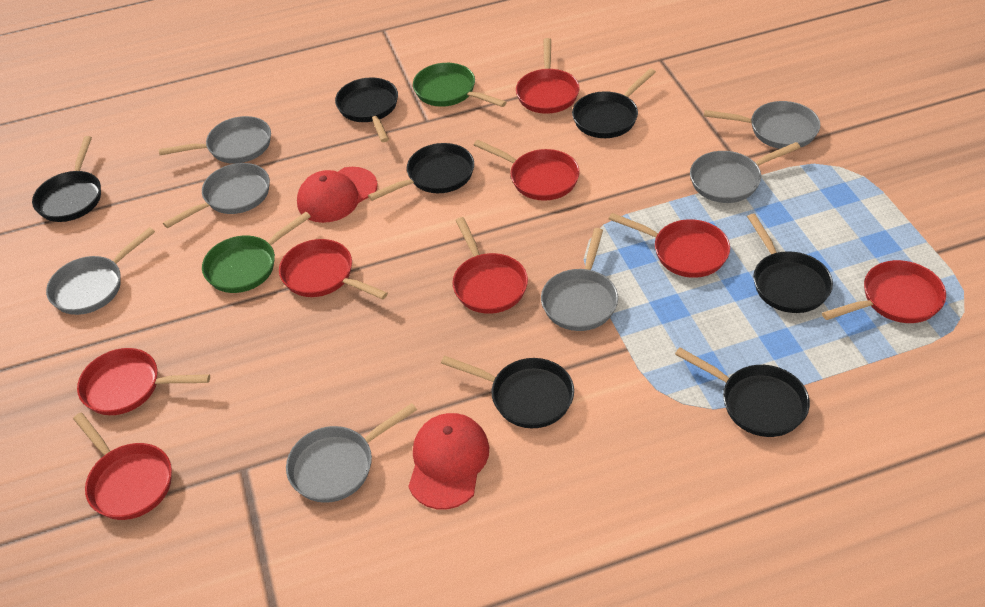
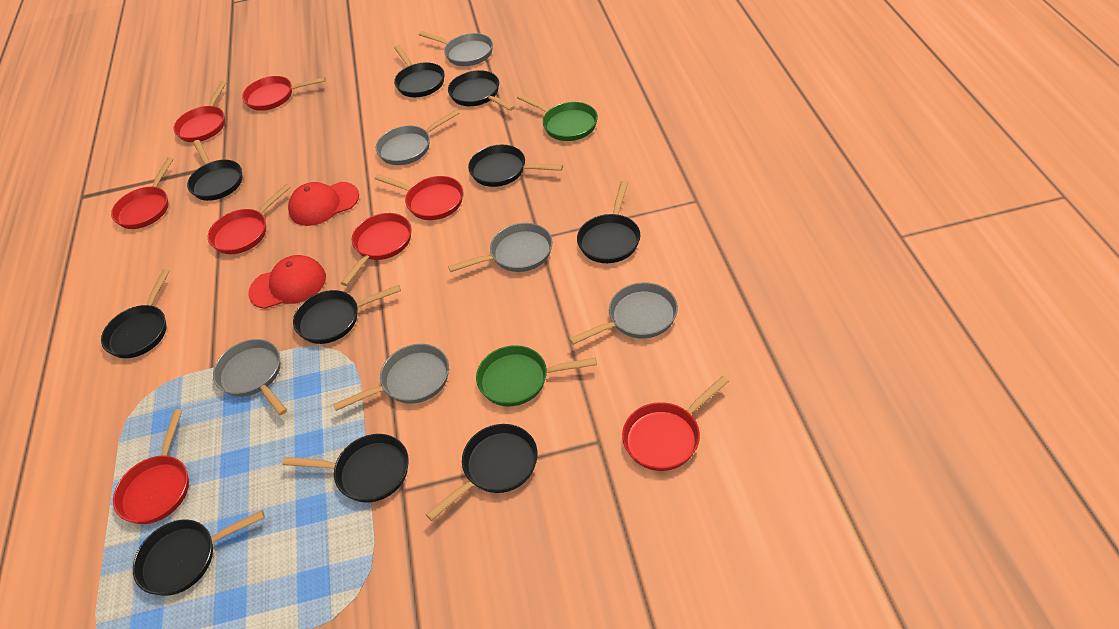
black pan: 7 -> 10
grey pan: 7 -> 6

